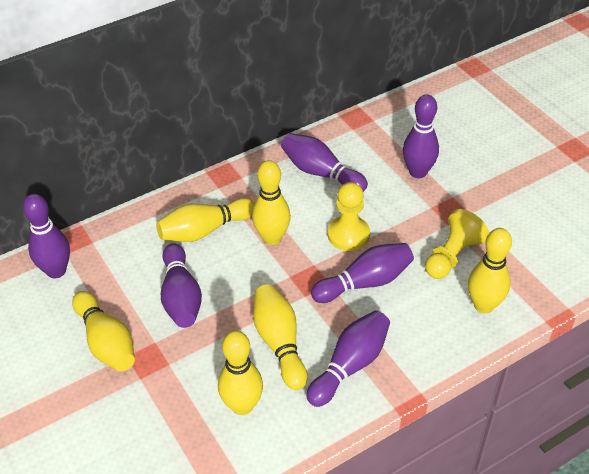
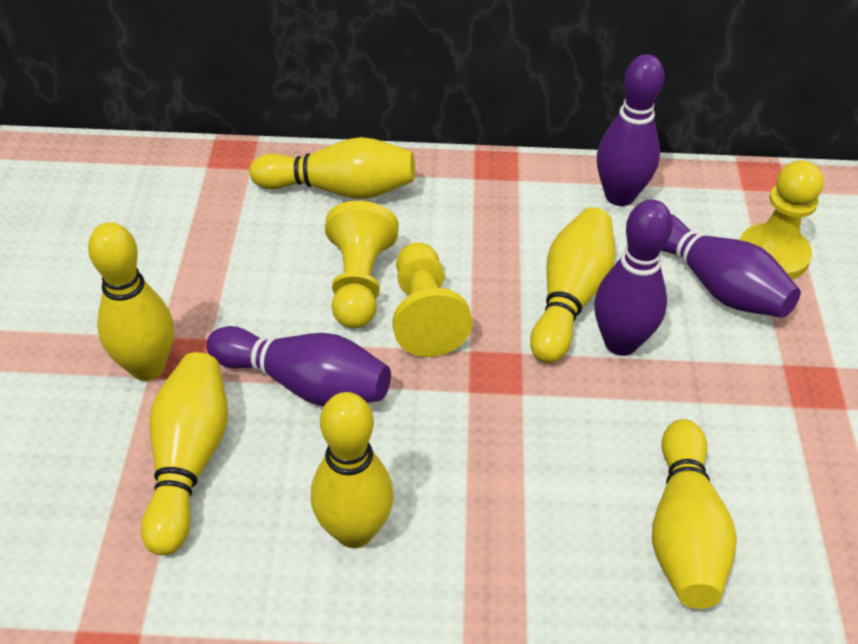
purple bowling pin: 6 -> 4
yellow pawn: 2 -> 3

